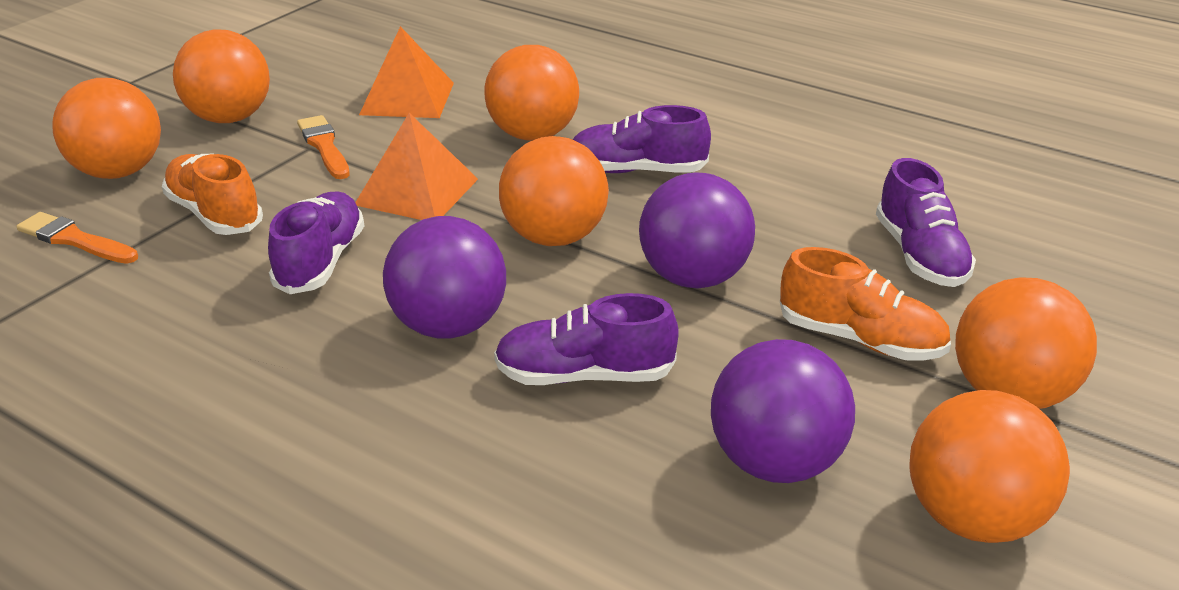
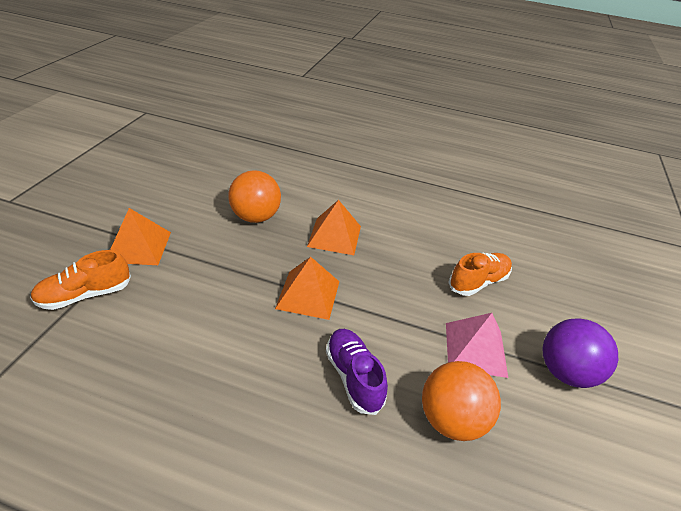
orange ball: 6 -> 2
orange brush: 2 -> 0
orange pyramid: 2 -> 3
pink pyramid: 0 -> 1
purple ball: 3 -> 1
purple shoe: 4 -> 1

